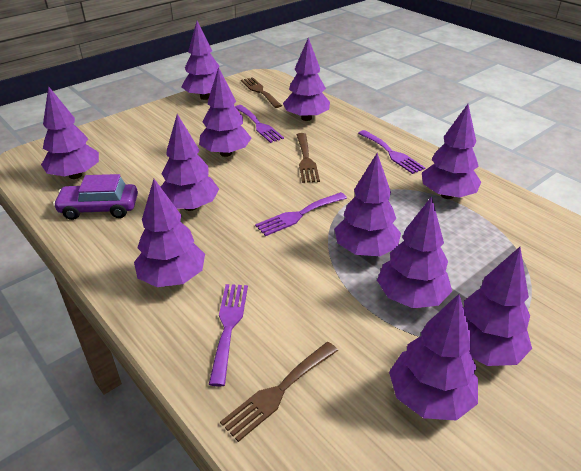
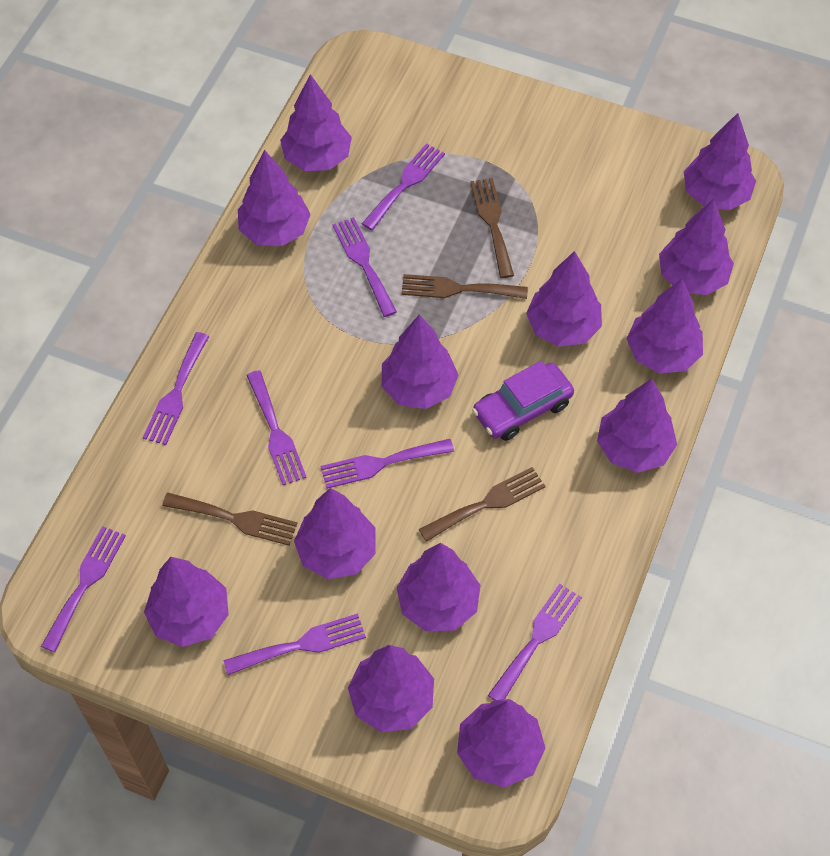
brown fork: 3 -> 4
purple fork: 4 -> 8
purple tree: 11 -> 13

